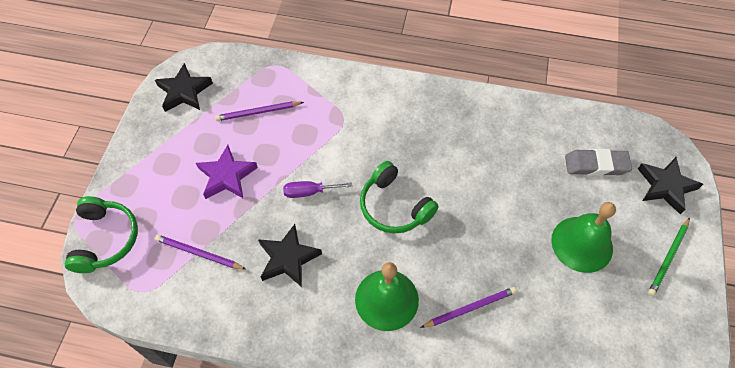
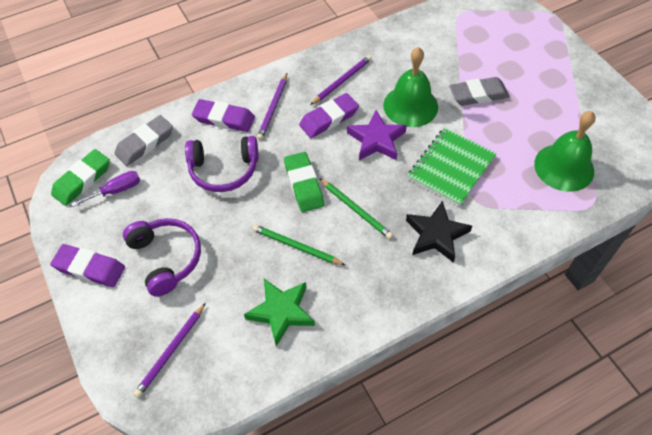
black star: 3 -> 1
green eraser: 0 -> 2
green headphones: 2 -> 0
green notebook: 0 -> 1
green pencil: 1 -> 2
green star: 0 -> 1
grey eraser: 1 -> 2
purple eraser: 0 -> 3
purple headphones: 0 -> 2

